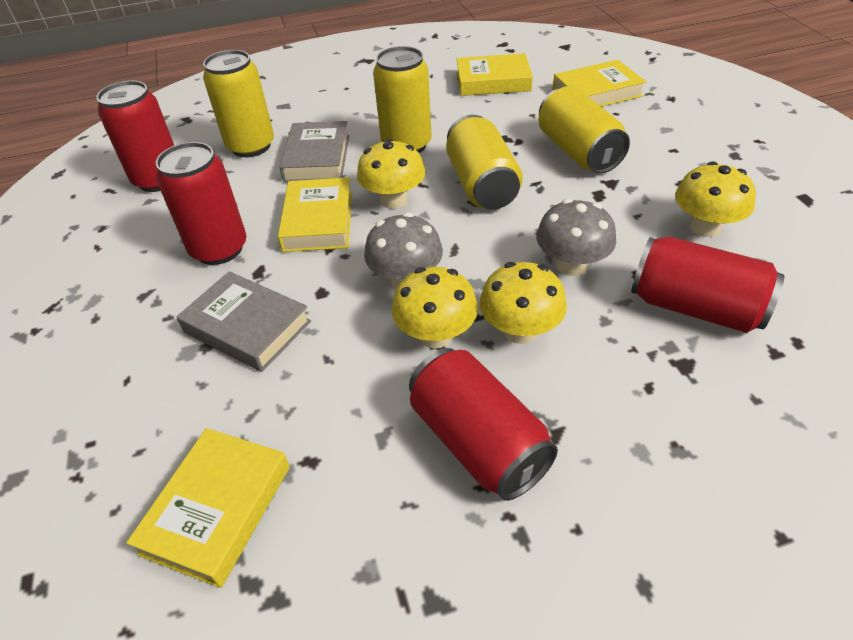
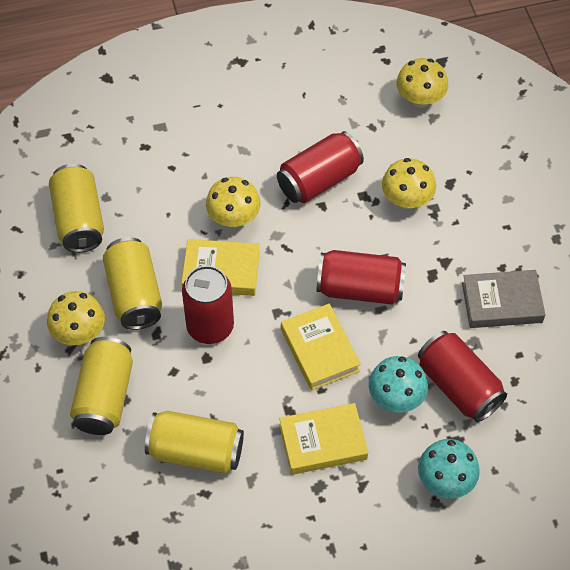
grey book: 2 -> 1
grey mushroom: 2 -> 0
turquoise mushroom: 0 -> 2
yellow book: 4 -> 3

